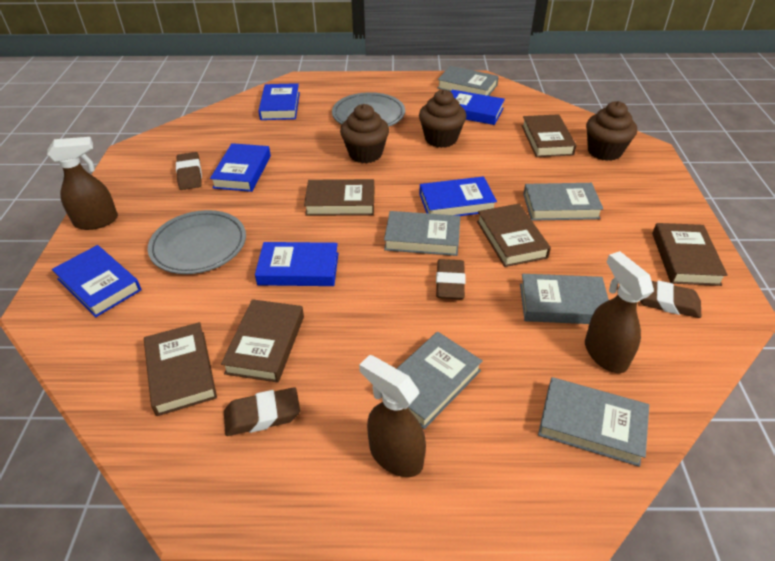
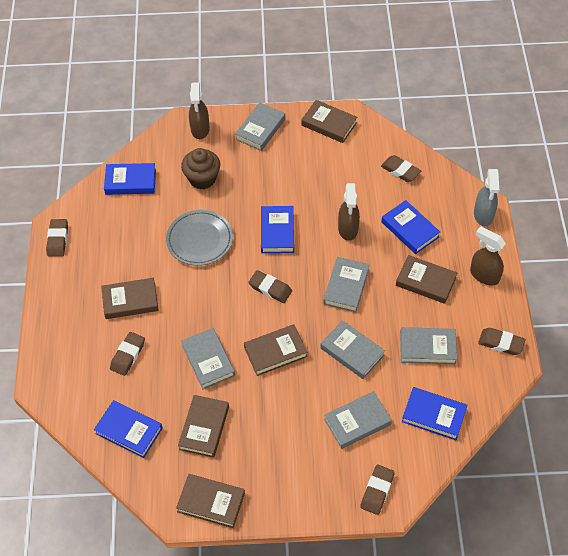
blue book: 6 -> 5
brown cupcake: 3 -> 1
brown eraser: 4 -> 6
grey plate: 2 -> 1
grey spray bottle: 0 -> 1

